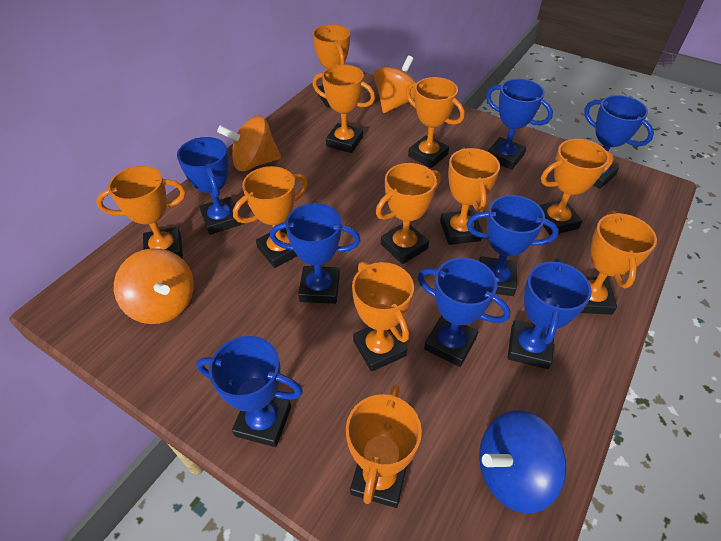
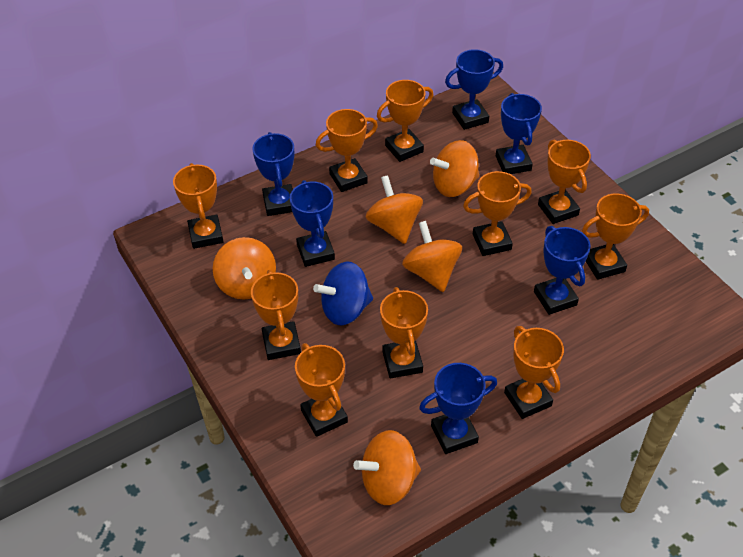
blue trophy: 8 -> 6
orange spinning top: 3 -> 5
orange trophy: 11 -> 10

